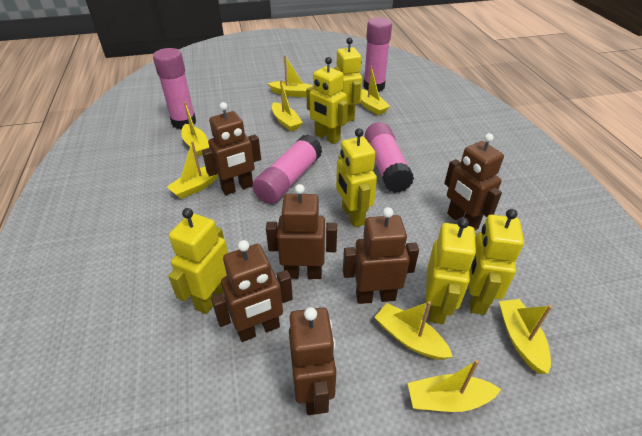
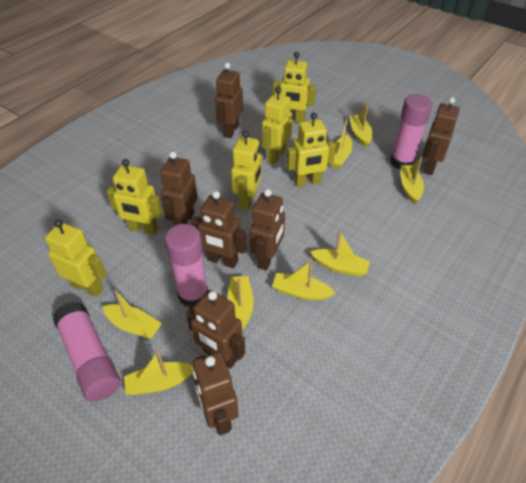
brown robot: 6 -> 7
pink glue stick: 4 -> 3

